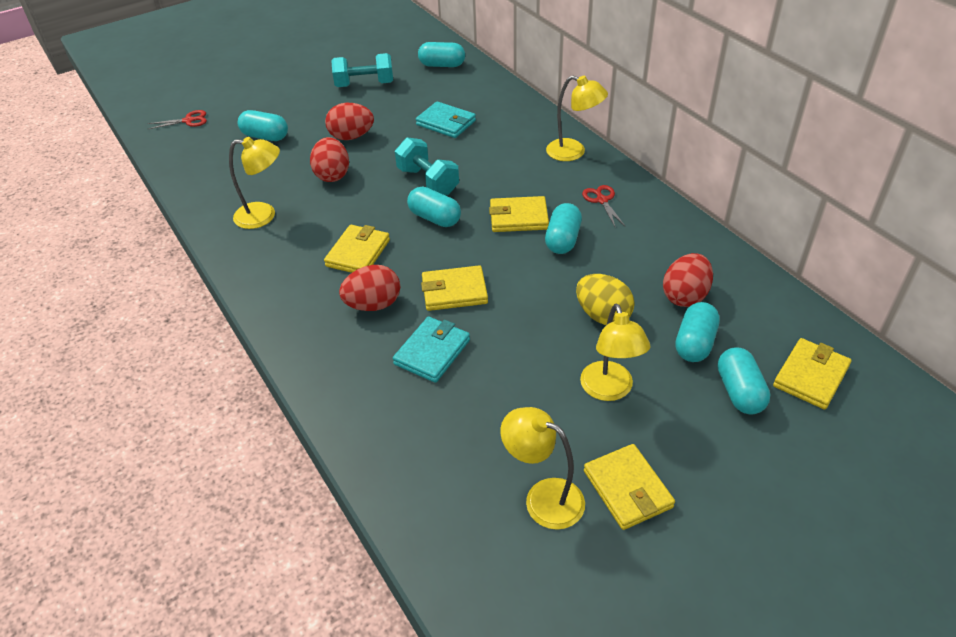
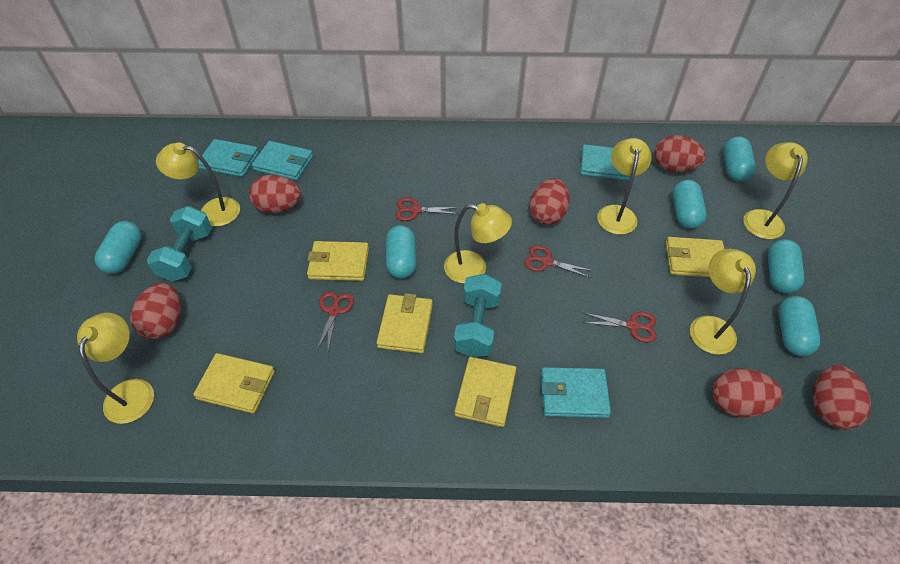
red egg: 4 -> 6
red scissors: 2 -> 4
turquoise wallet: 2 -> 4
yellow egg: 1 -> 0
yellow lamp: 4 -> 6

